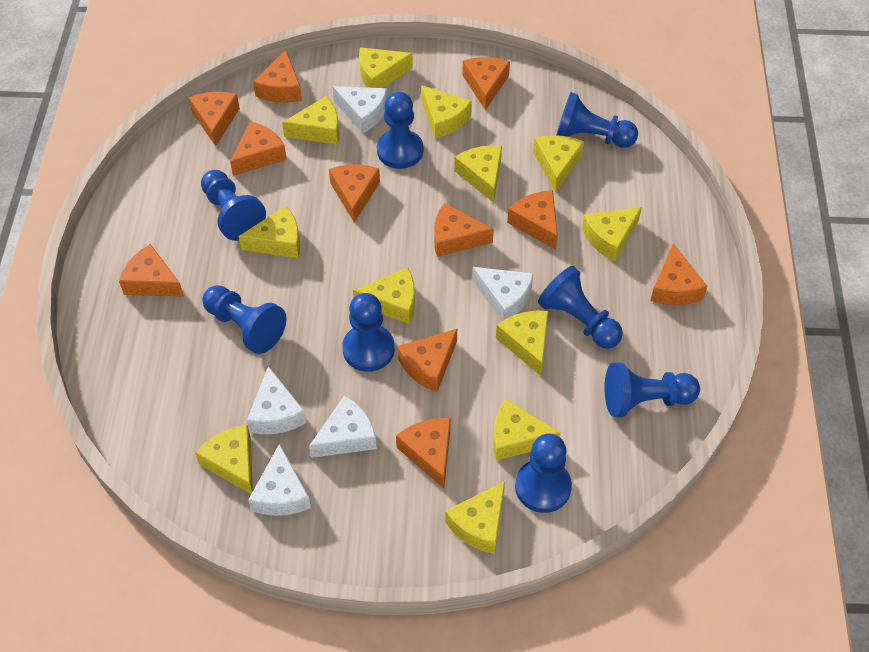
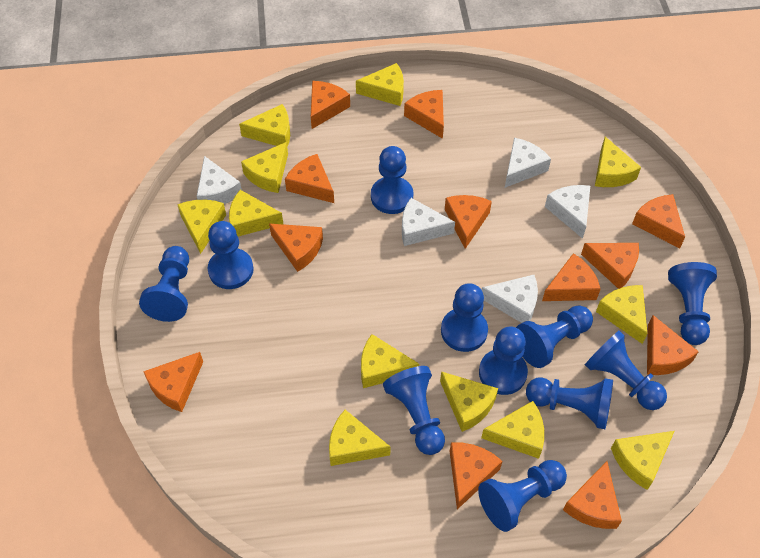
blue pawn: 8 -> 11
orange cheese: 11 -> 12

